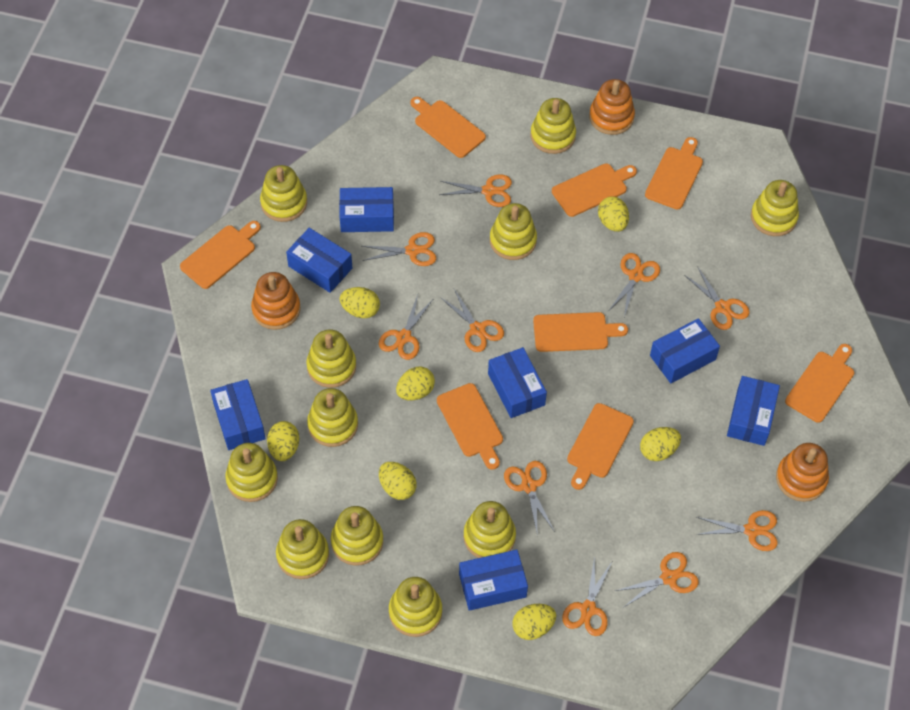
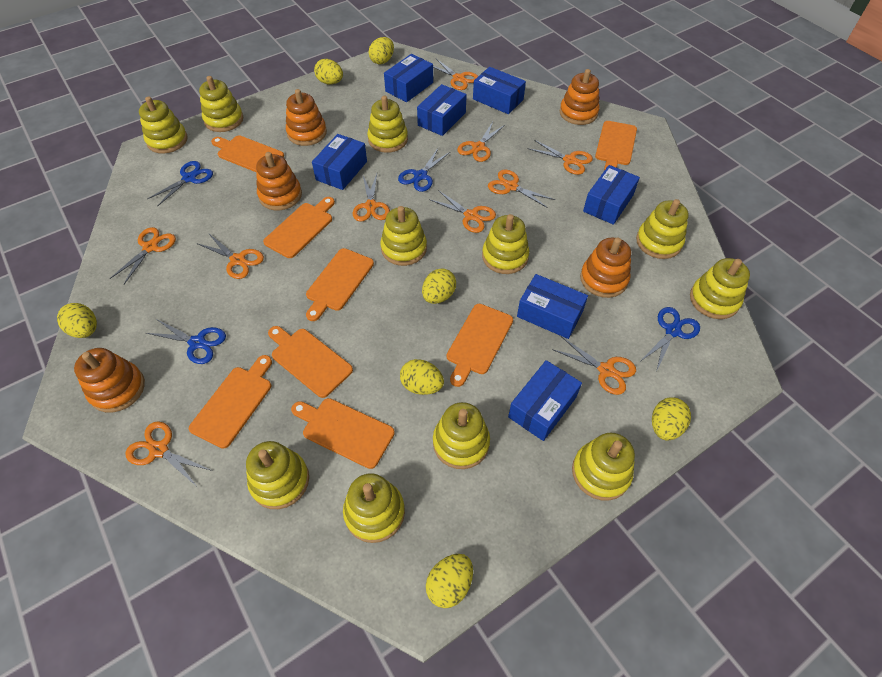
blue scissors: 0 -> 4
orange stacking toy: 3 -> 5

